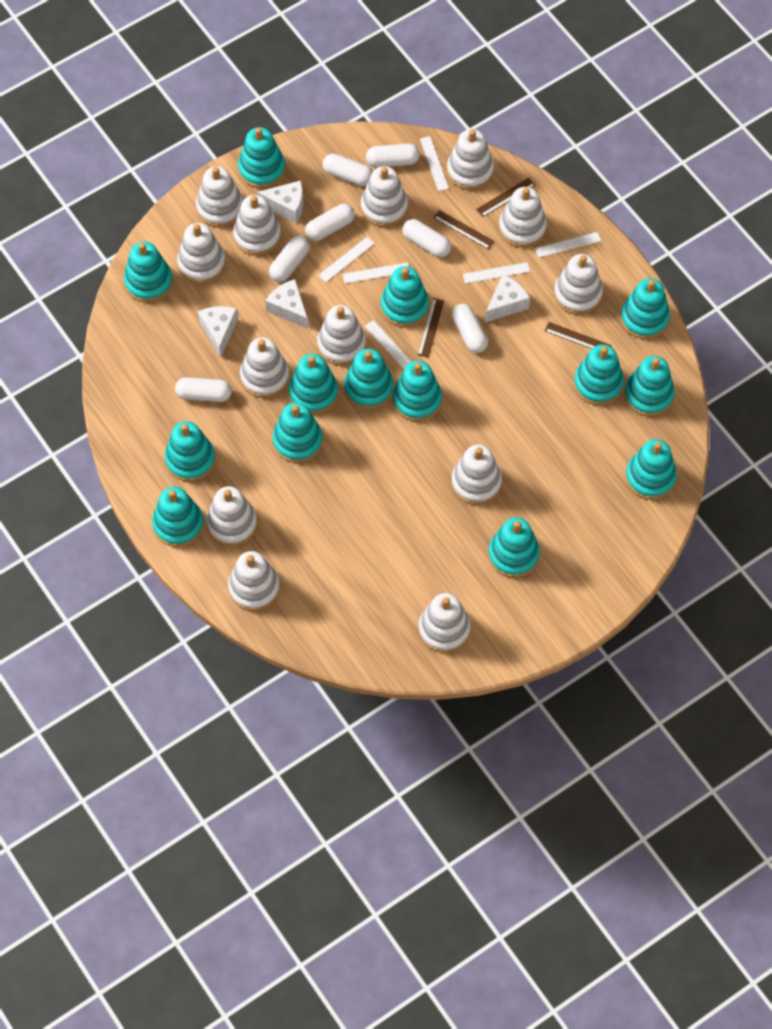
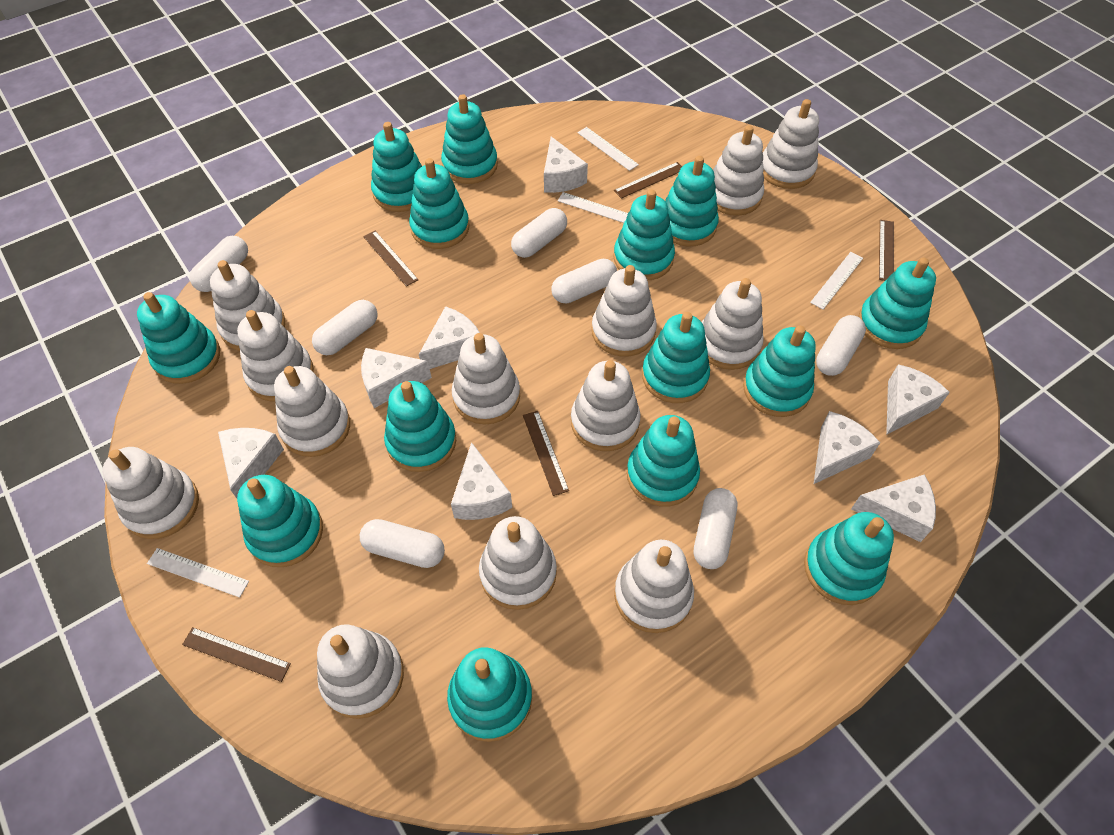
brown ruler: 4 -> 5
white cheese: 4 -> 8
white ruler: 6 -> 4

